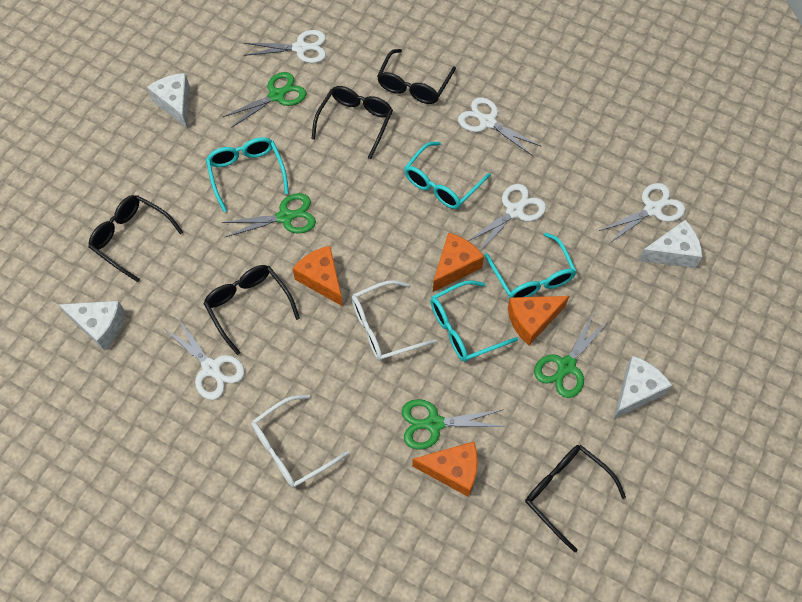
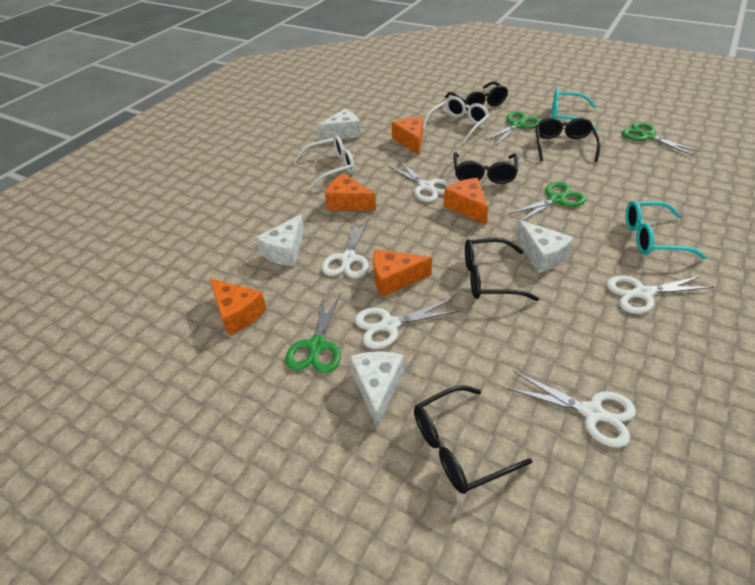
orange cheese: 4 -> 5
turquoise glasses: 4 -> 2

